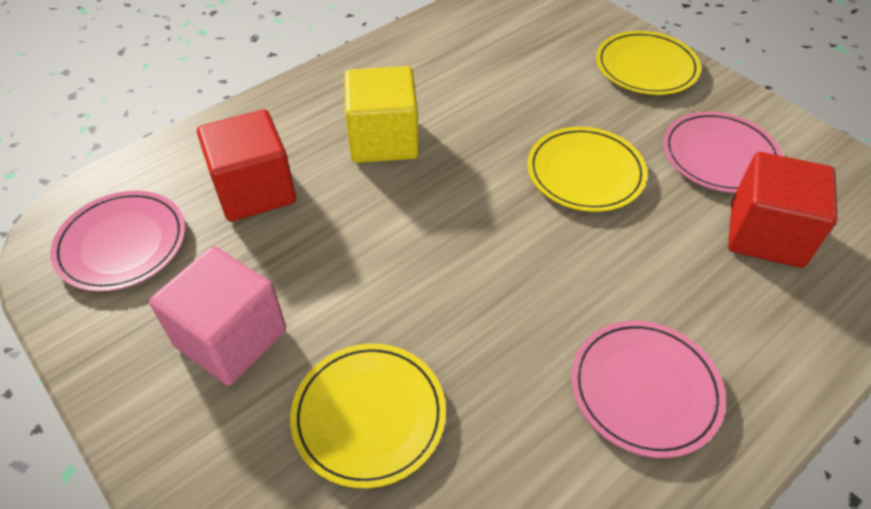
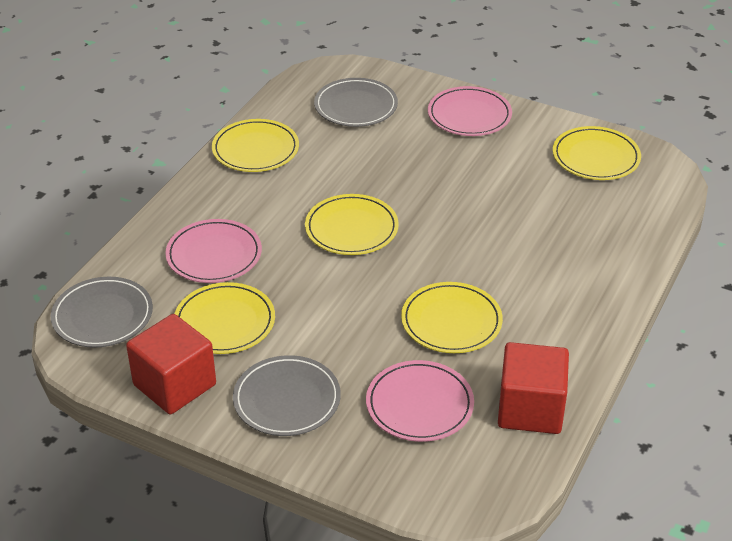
grey plate: 0 -> 3
pink cube: 1 -> 0
yellow cube: 1 -> 0
yellow plate: 3 -> 5

